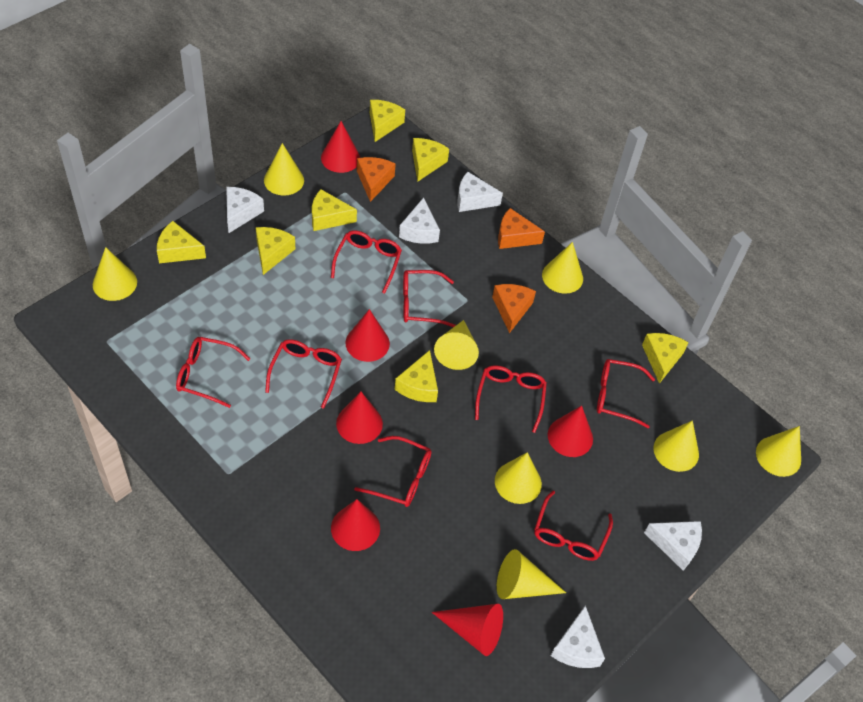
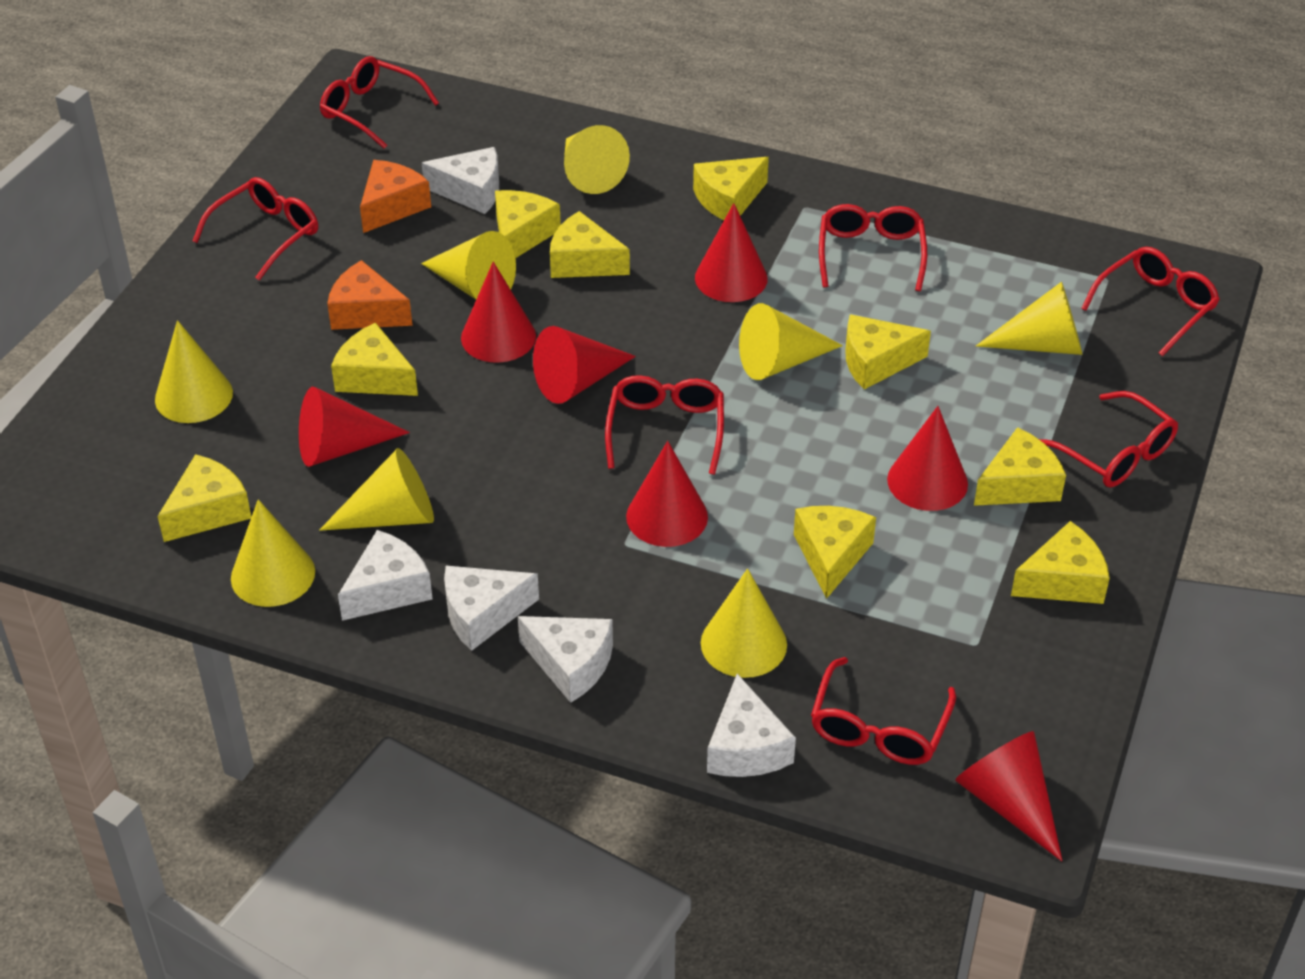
orange cheese: 3 -> 2
red cone: 6 -> 7
red glasses: 8 -> 7
yellow cheese: 7 -> 9

